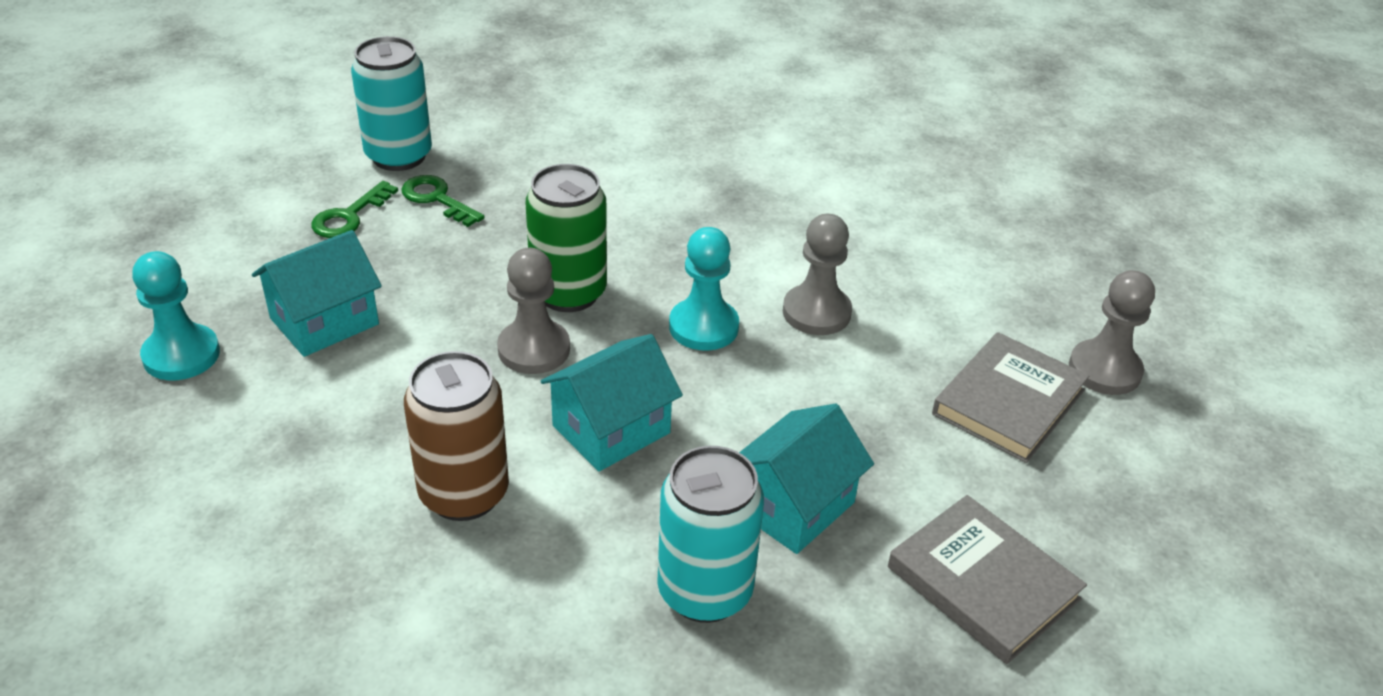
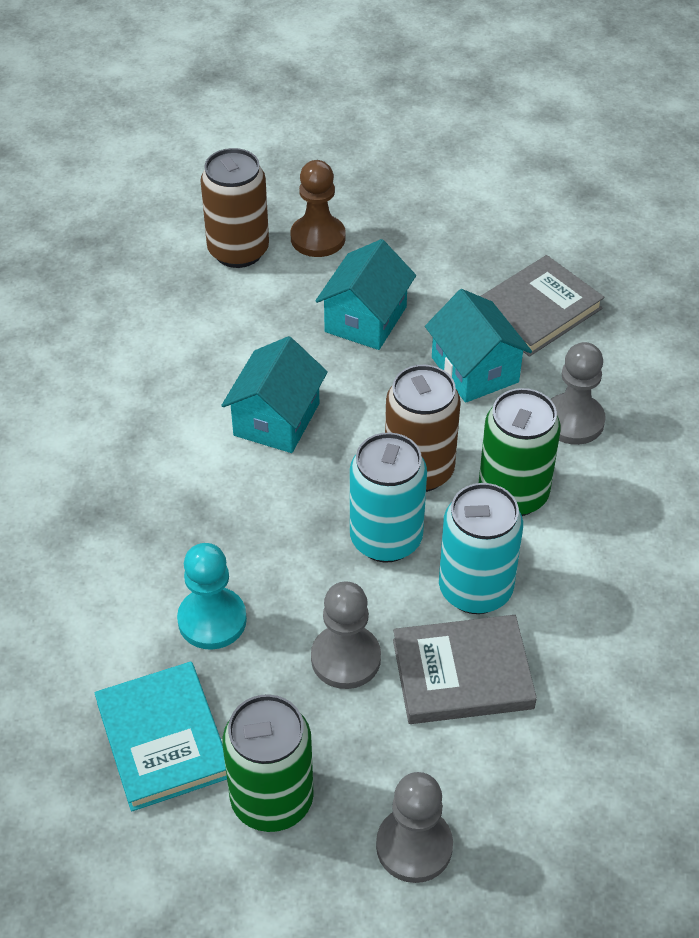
brown can: 1 -> 2
brown pawn: 0 -> 1
green can: 1 -> 2
green key: 2 -> 0
turquoise book: 0 -> 1
turquoise pawn: 2 -> 1

